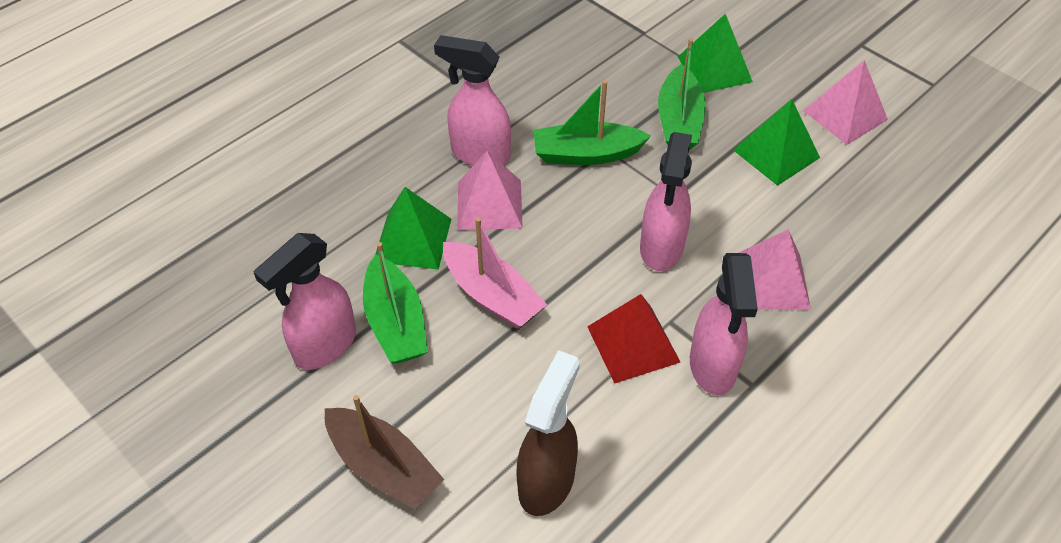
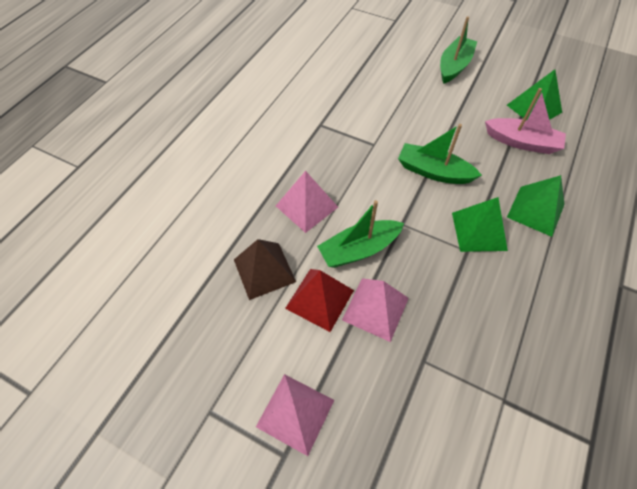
brown boat: 1 -> 0
brown pyramid: 0 -> 1
brown spray bottle: 1 -> 0
pink spray bottle: 4 -> 0

